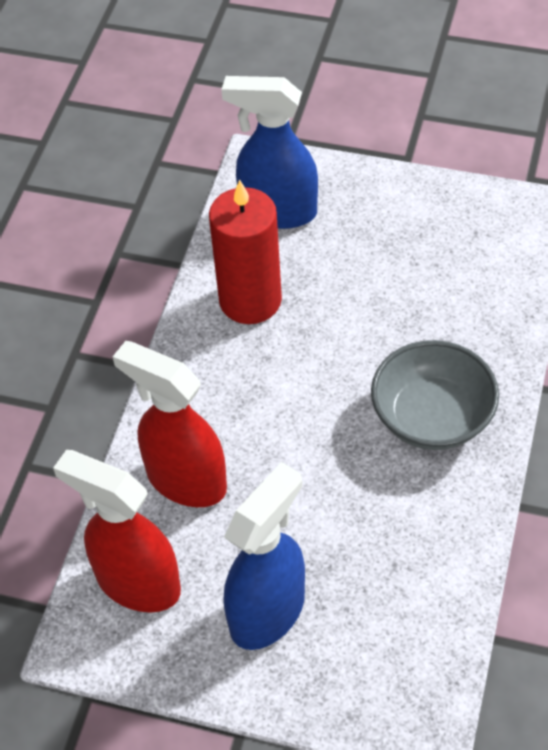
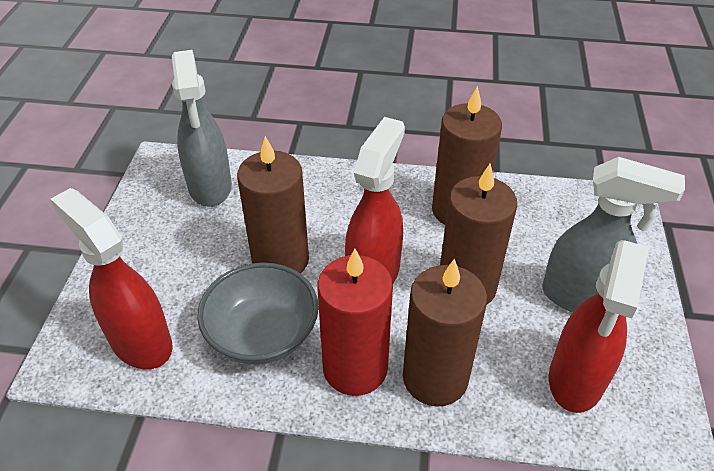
blue spray bottle: 2 -> 0
brown candle: 0 -> 4
grey spray bottle: 0 -> 2
red spray bottle: 2 -> 3

